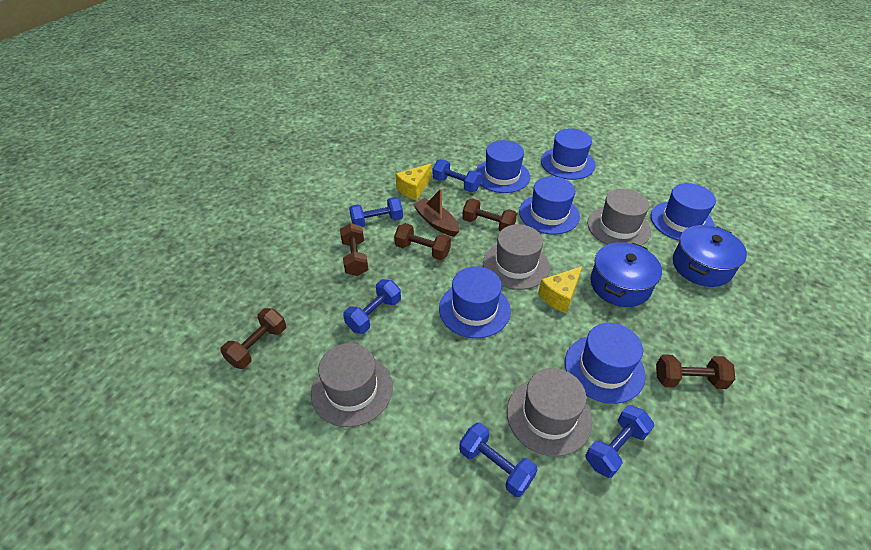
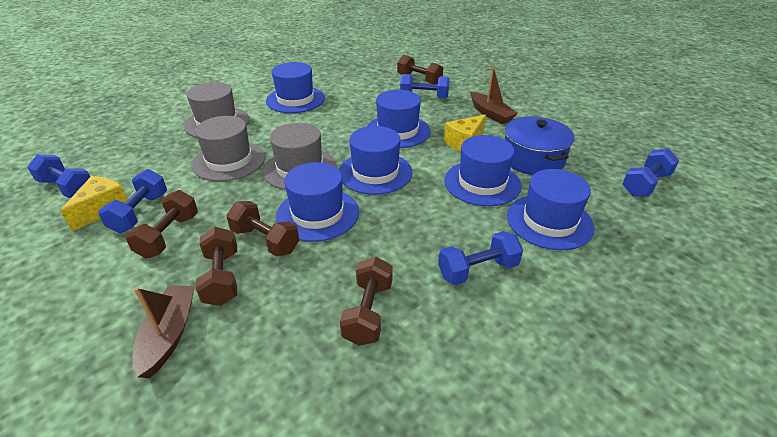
blue pot: 2 -> 1
brown boat: 1 -> 2
grey hat: 4 -> 3

